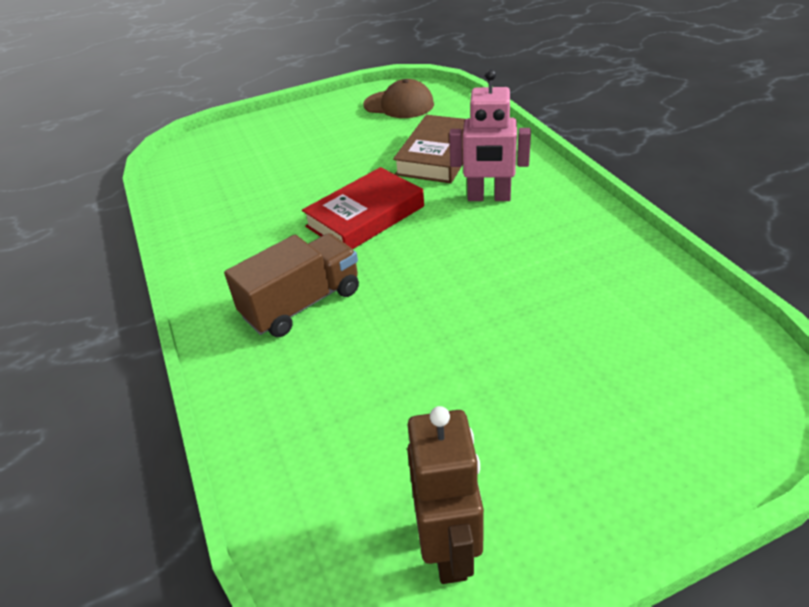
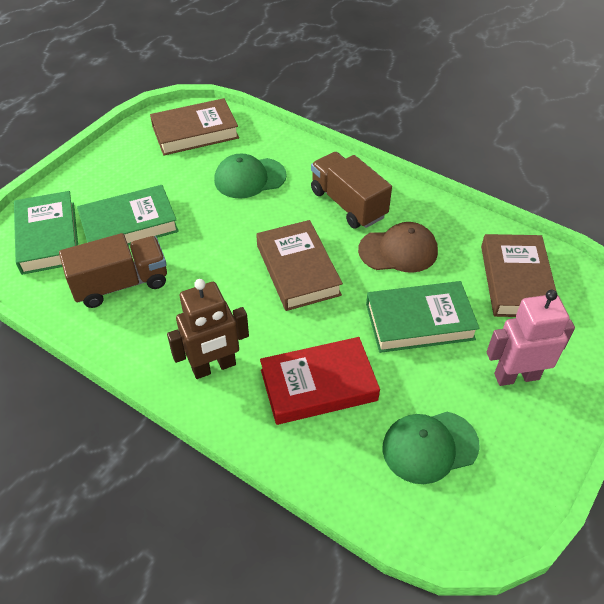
brown book: 1 -> 3
brown truck: 1 -> 2
green book: 0 -> 3
green cap: 0 -> 2

